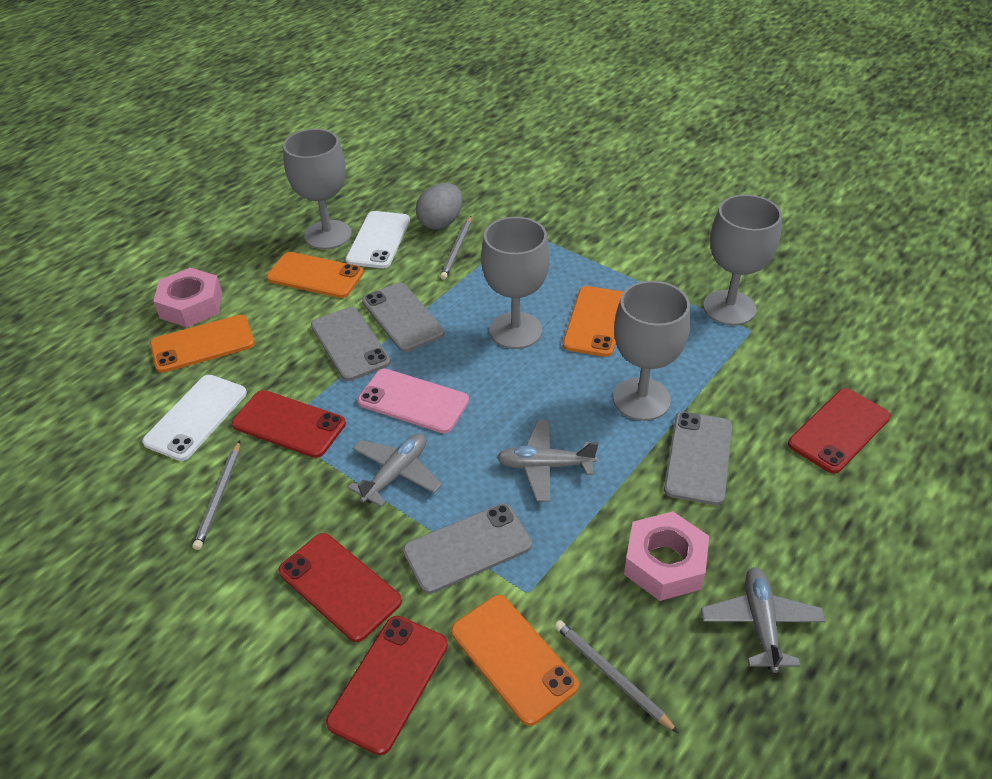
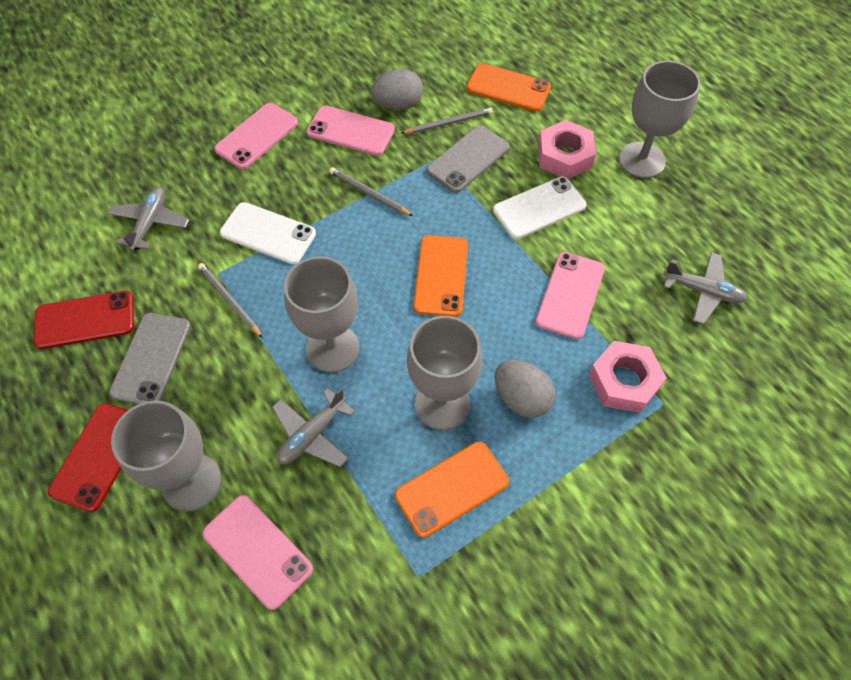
grey egg: 1 -> 2
grey phone: 4 -> 2
orange phone: 4 -> 3
pink phone: 1 -> 4
red phone: 4 -> 2

